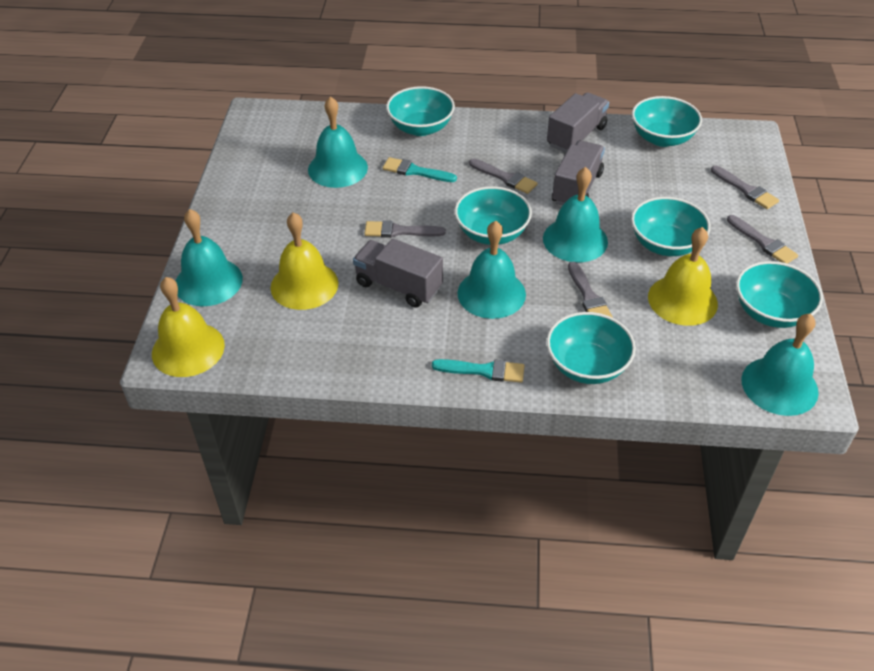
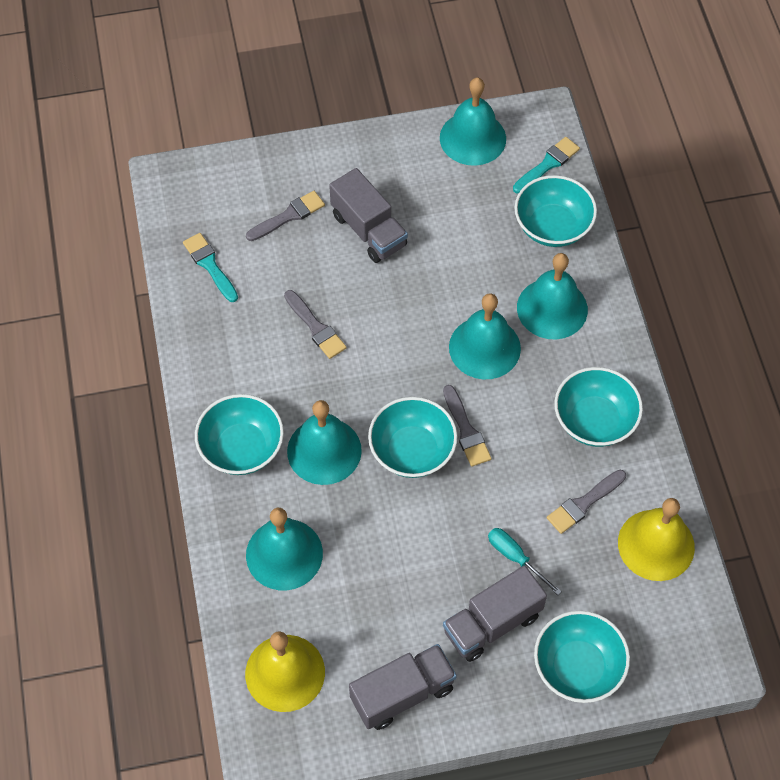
grey brush: 5 -> 4
turquoise bowl: 6 -> 5
turquoise screwdriver: 0 -> 1
yellow bell: 3 -> 2

